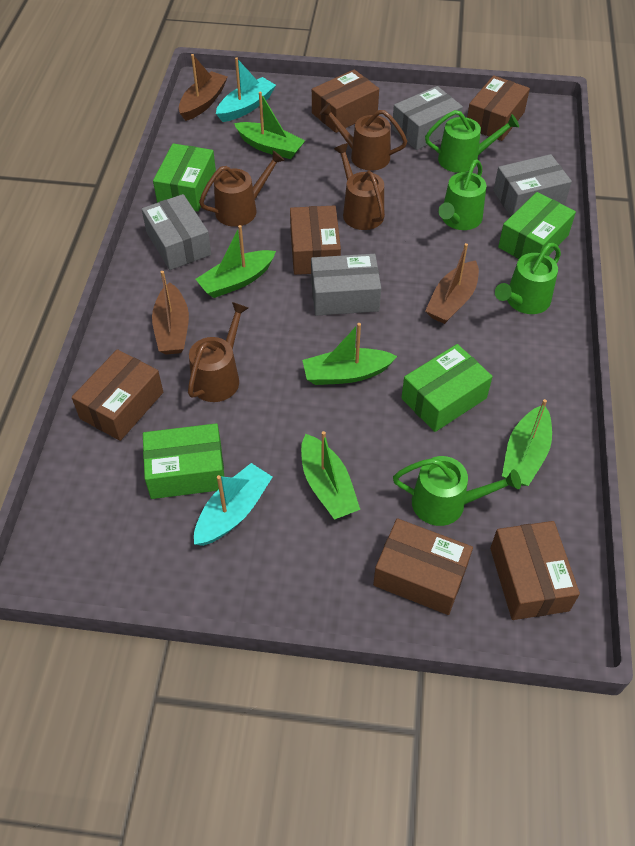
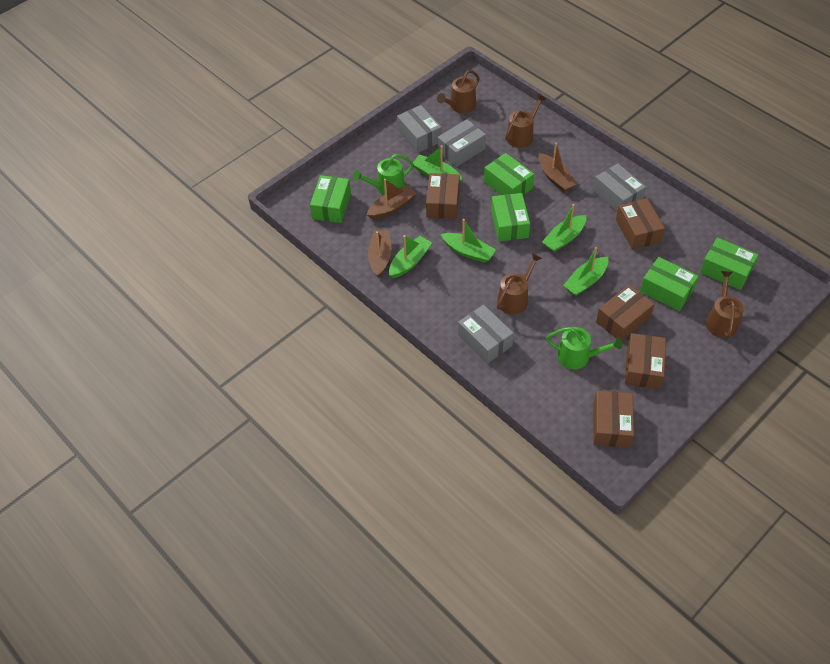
brown box: 6 -> 5
green box: 4 -> 5
green watering can: 4 -> 2
turquoise boat: 2 -> 0

